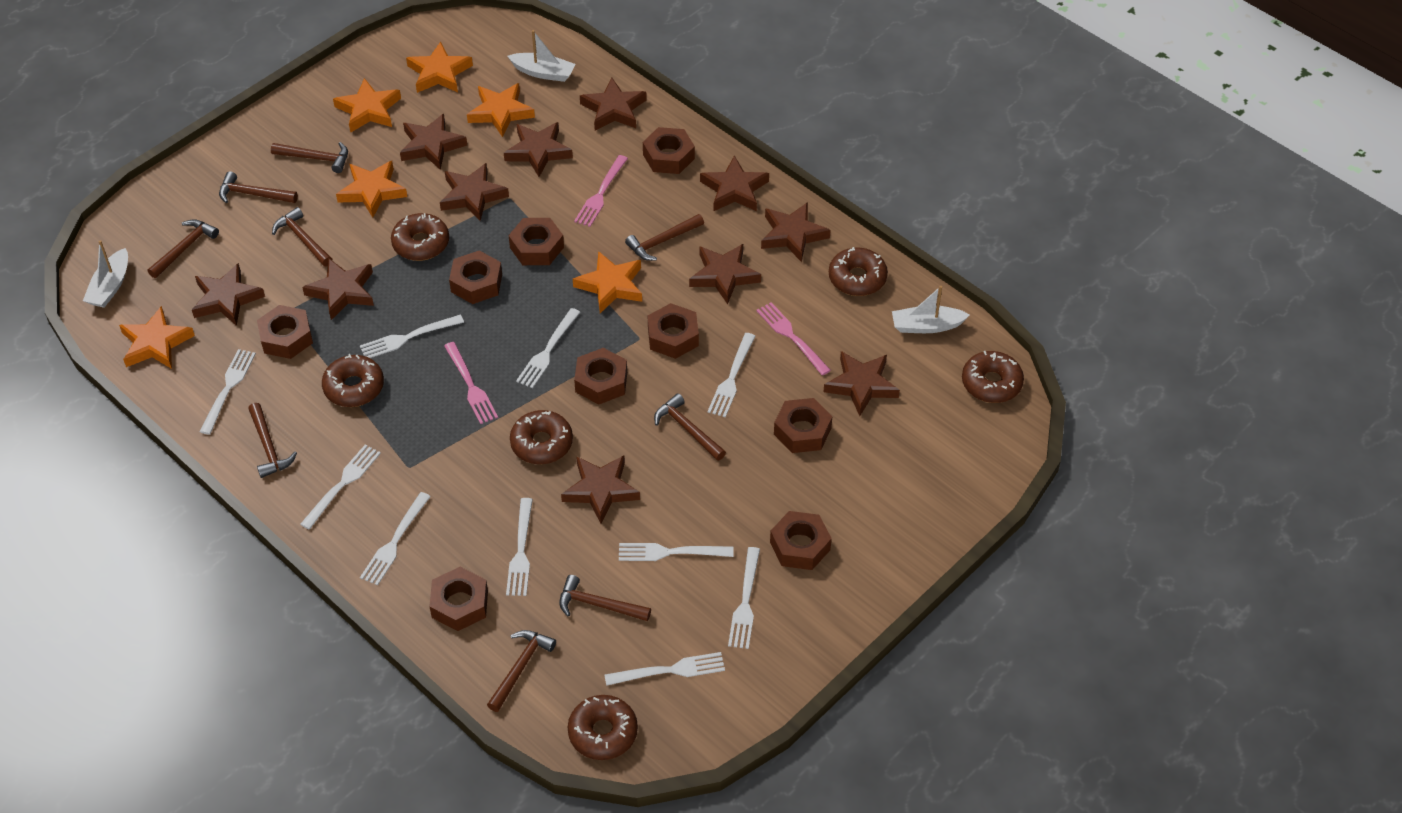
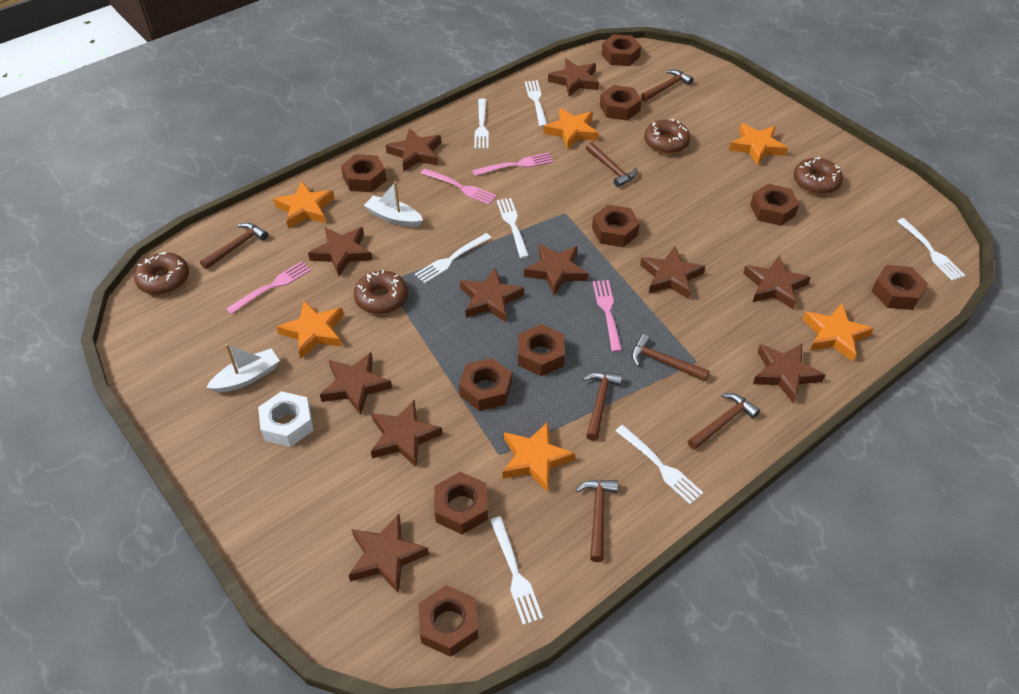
brown donut: 6 -> 4
brown hammer: 9 -> 7
brown nut: 9 -> 10
pink fork: 3 -> 4
white boat: 3 -> 2
white fork: 10 -> 7
white nut: 0 -> 1

